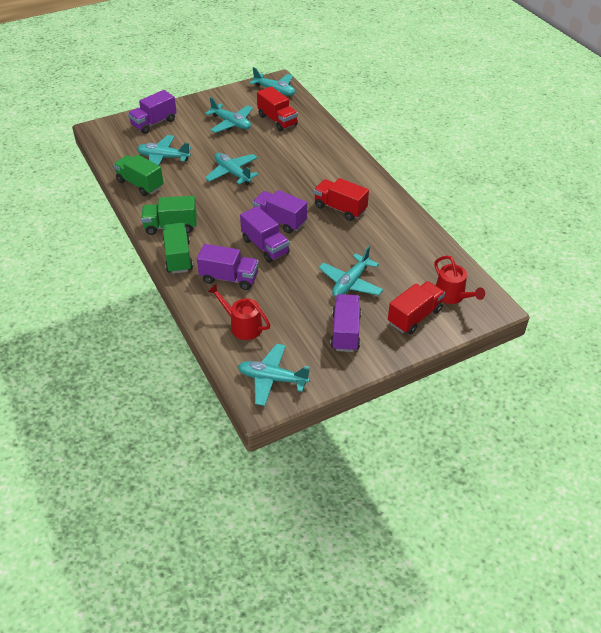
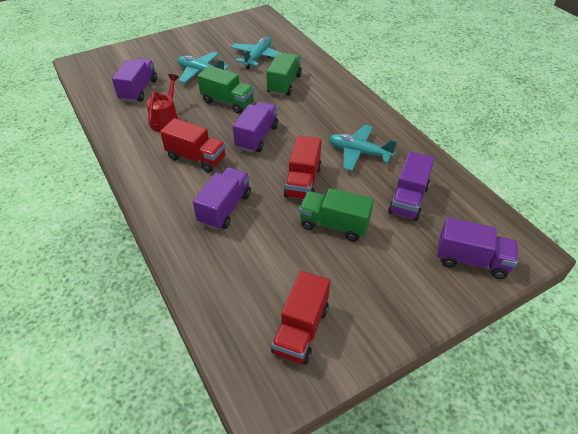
red watering can: 2 -> 1
turquoise plane: 6 -> 3

